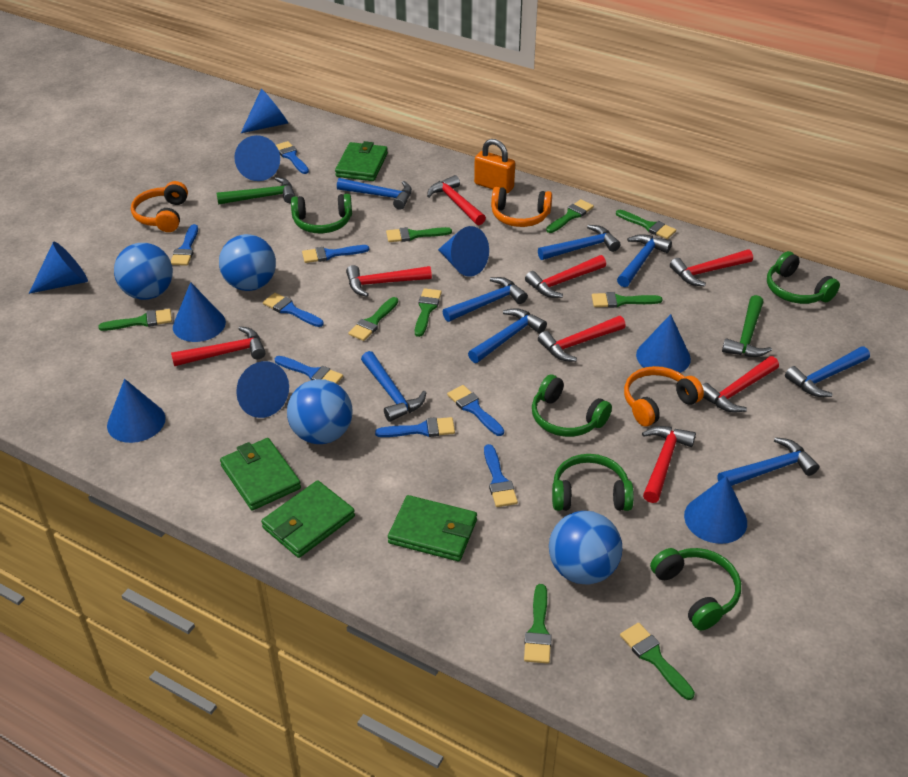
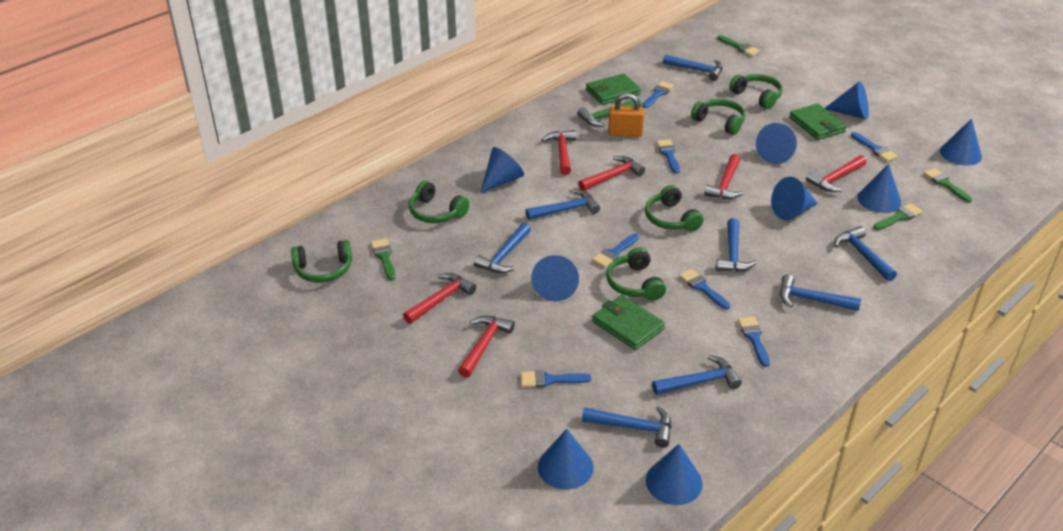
blue ball: 4 -> 0
blue brush: 8 -> 7
green brush: 9 -> 4
green hammer: 2 -> 1
green headphones: 5 -> 6
green wallet: 4 -> 3
orange headphones: 3 -> 0
red hammer: 8 -> 6

